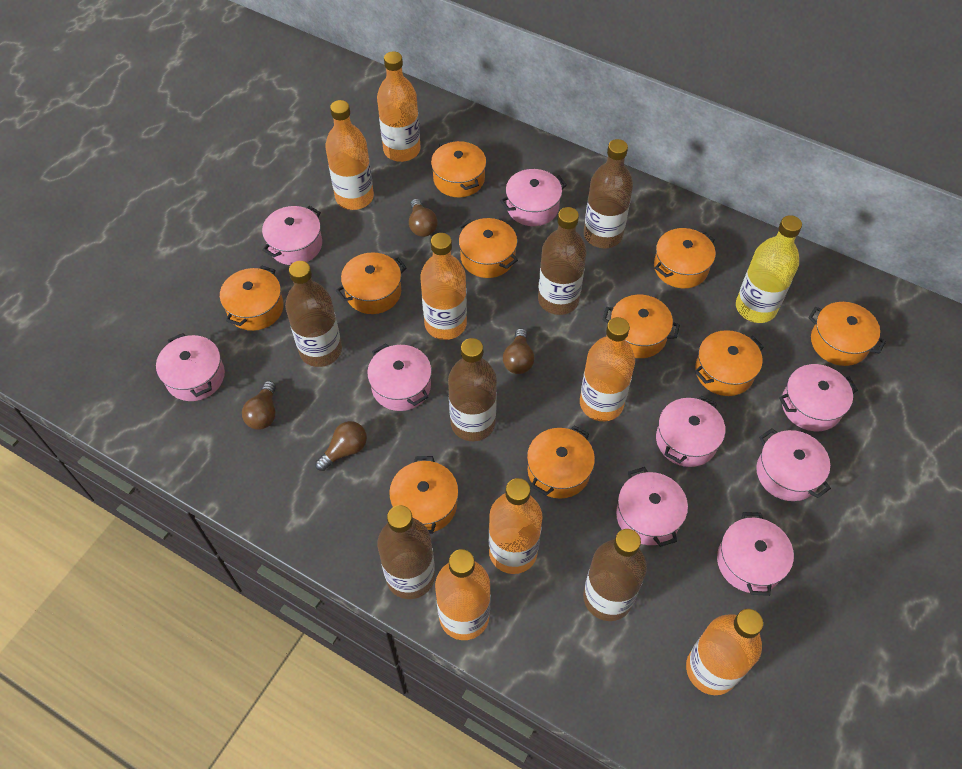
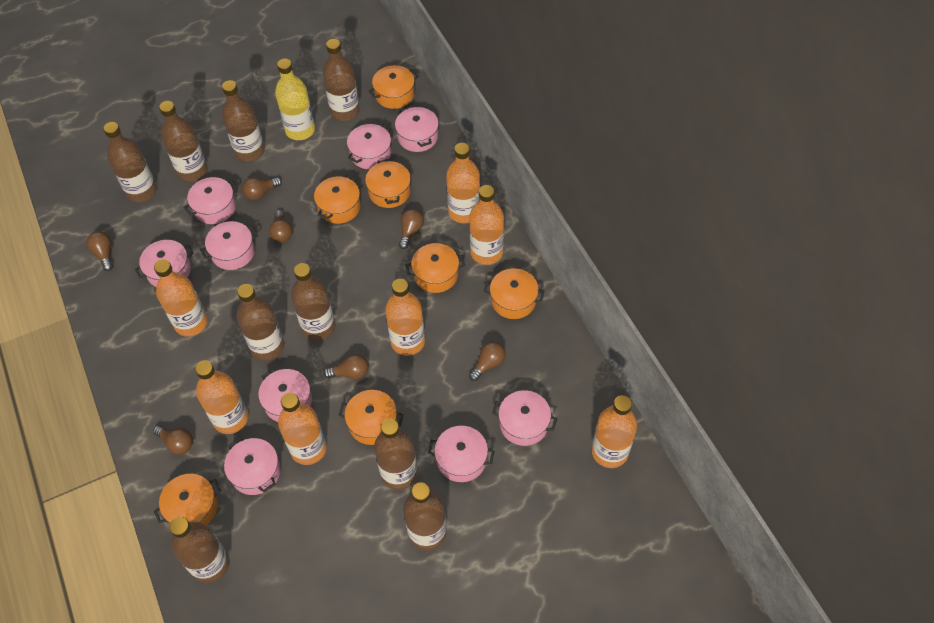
brown bottle: 6 -> 9
brown light bulb: 4 -> 7
orange pot: 10 -> 7

